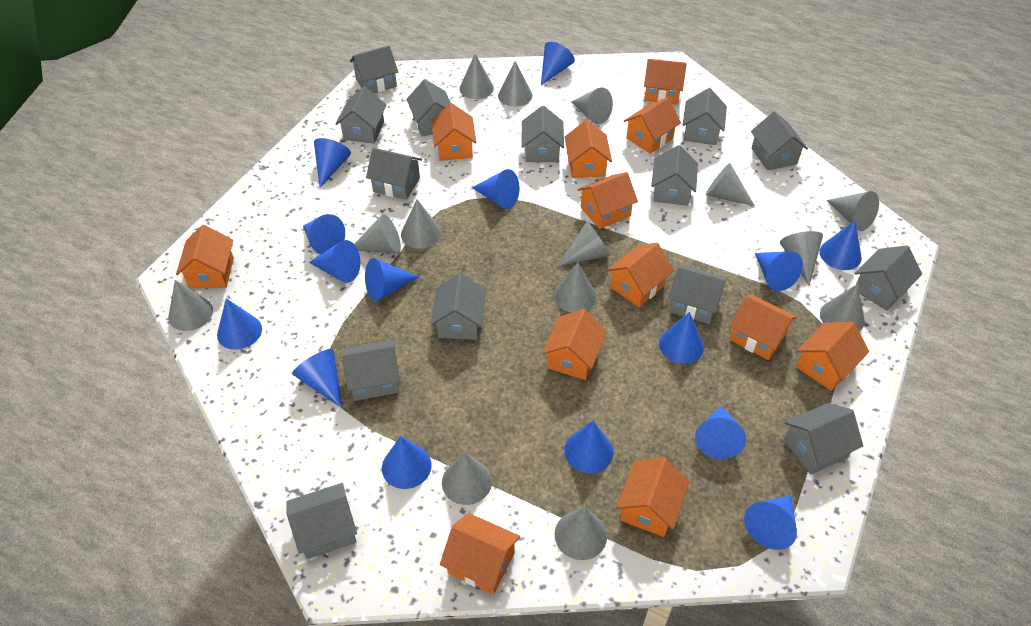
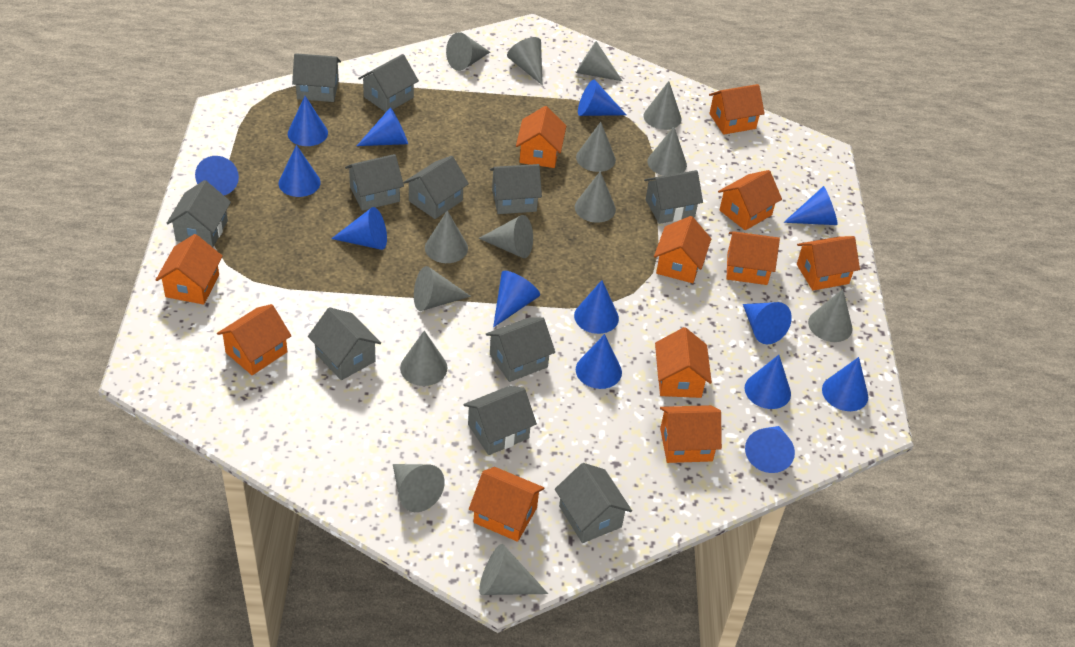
blue cone: 15 -> 14
grey house: 14 -> 11
orange house: 12 -> 11

